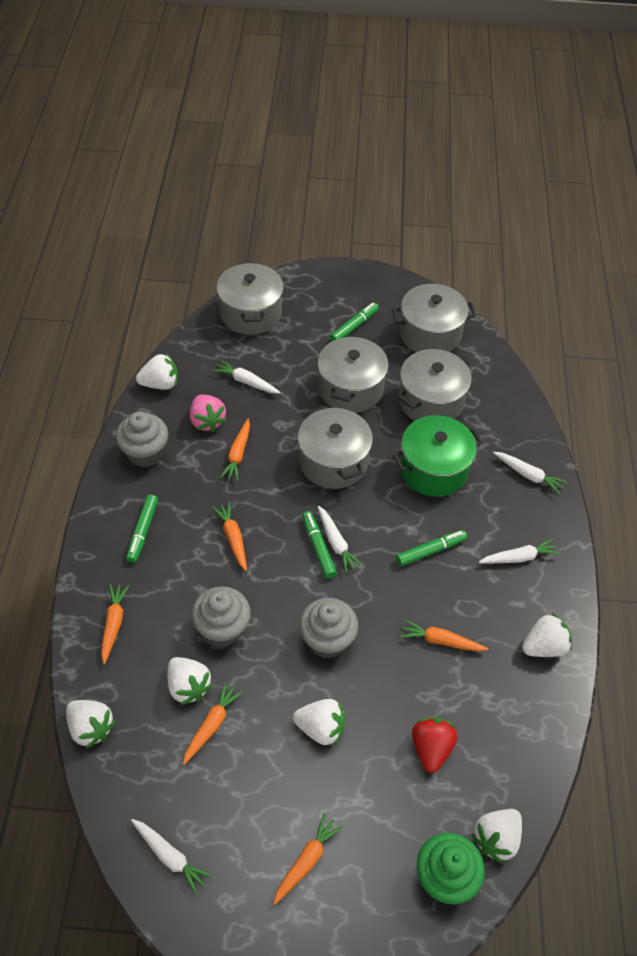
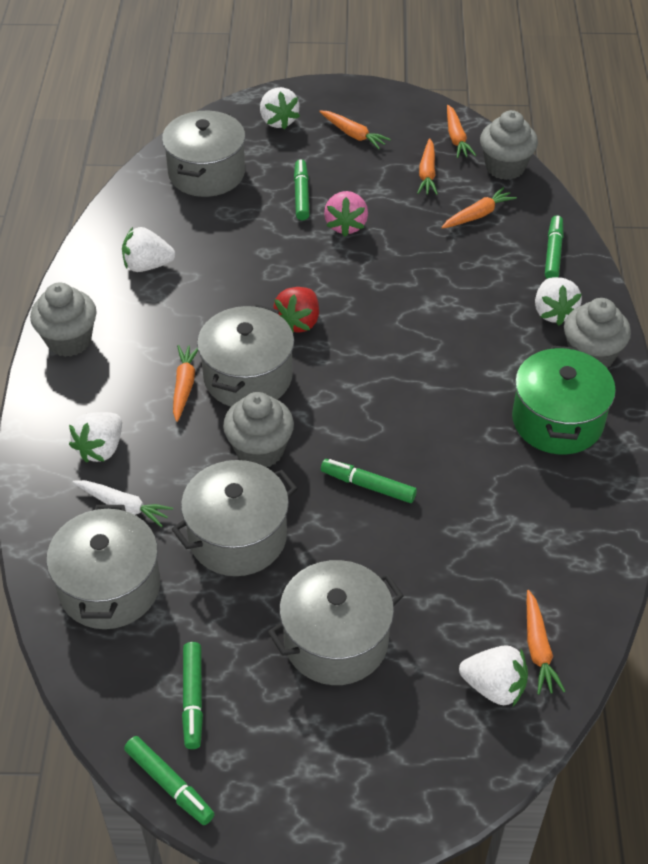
green cupcake: 1 -> 0
green marker: 4 -> 5
grey cupcake: 3 -> 4
white carrot: 5 -> 1
white strawberry: 6 -> 5

